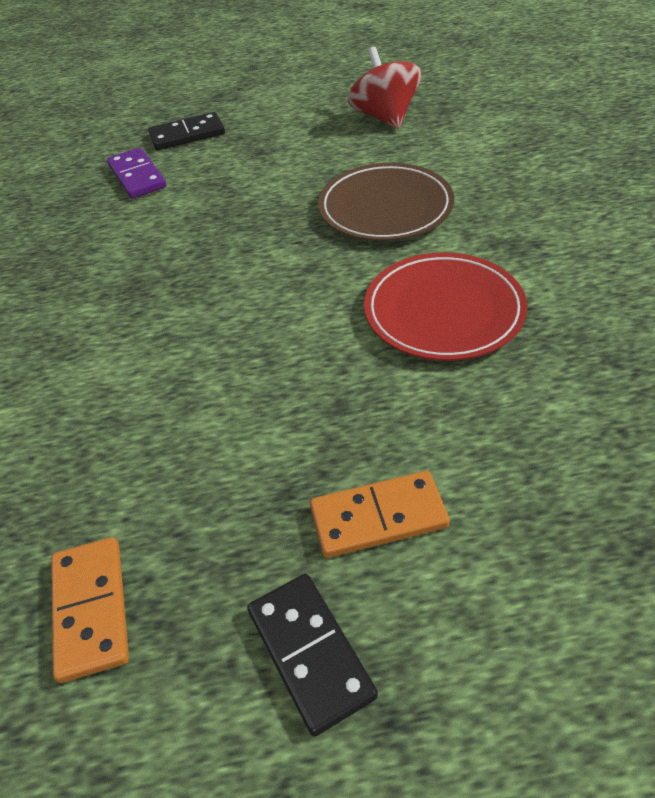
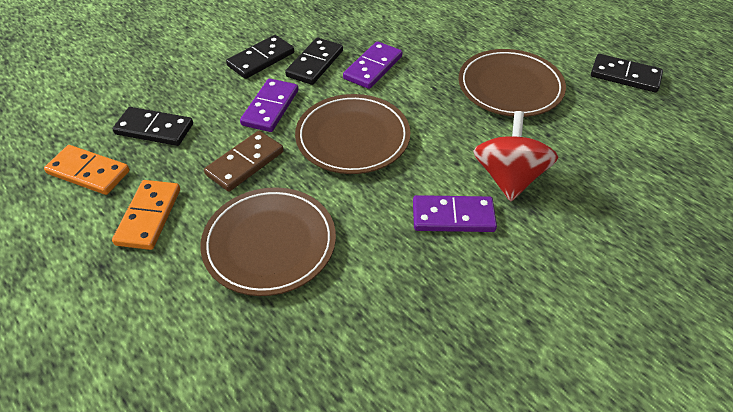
black domino: 2 -> 4
brown domino: 0 -> 1
brown plate: 1 -> 3
purple domino: 1 -> 3
red plate: 1 -> 0

